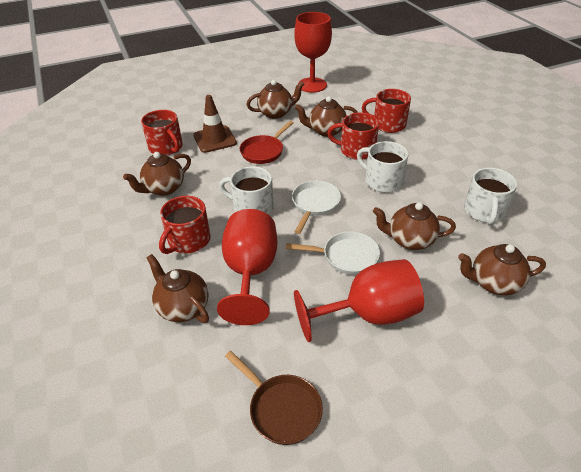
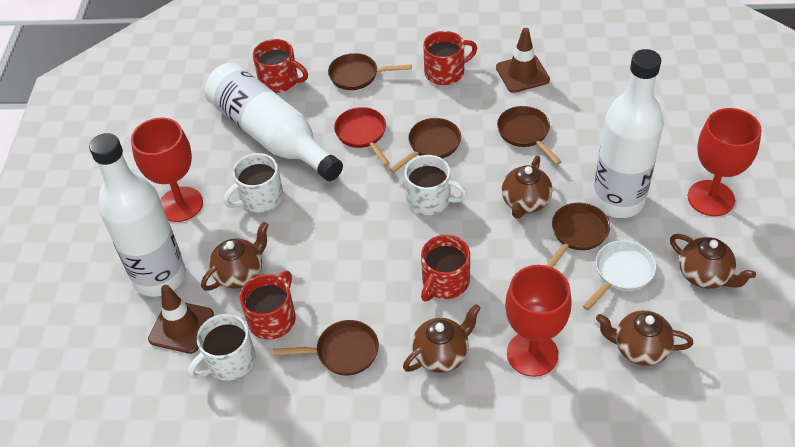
brown pan: 1 -> 5
brown teapot: 6 -> 5
brown traffic cone: 1 -> 2
white bottle: 0 -> 3
white pan: 2 -> 1

